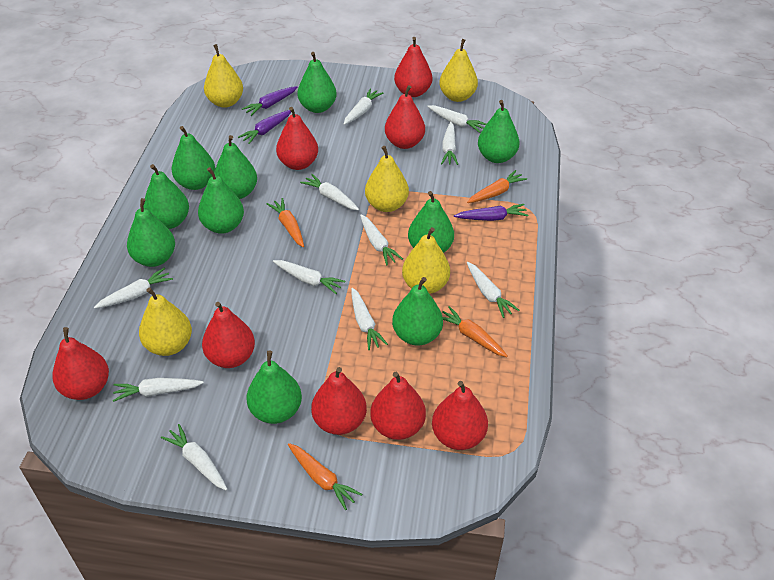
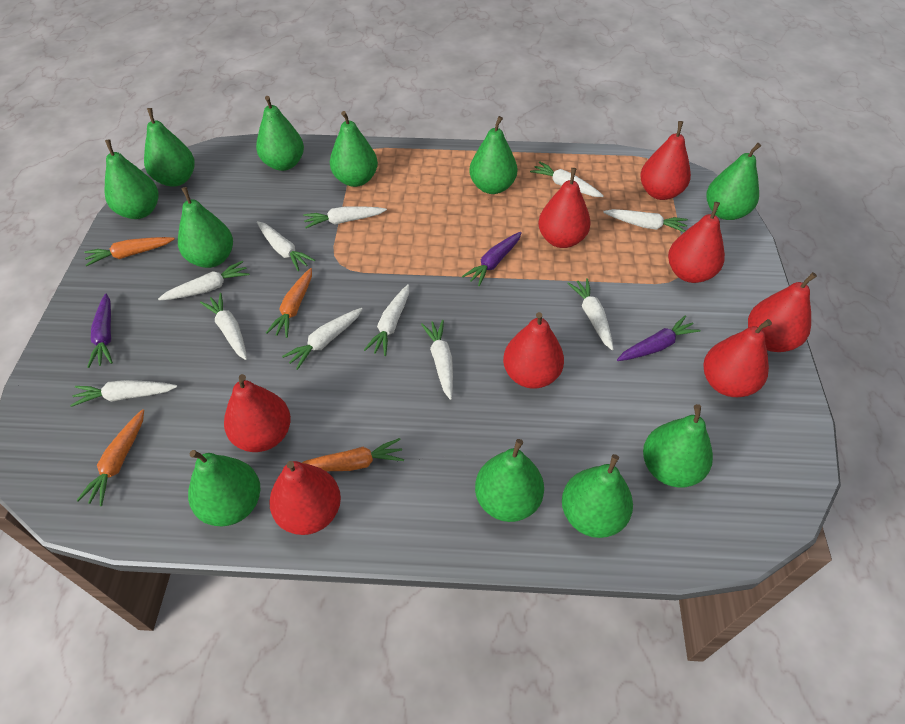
green pear: 10 -> 11
yellow pear: 5 -> 0

